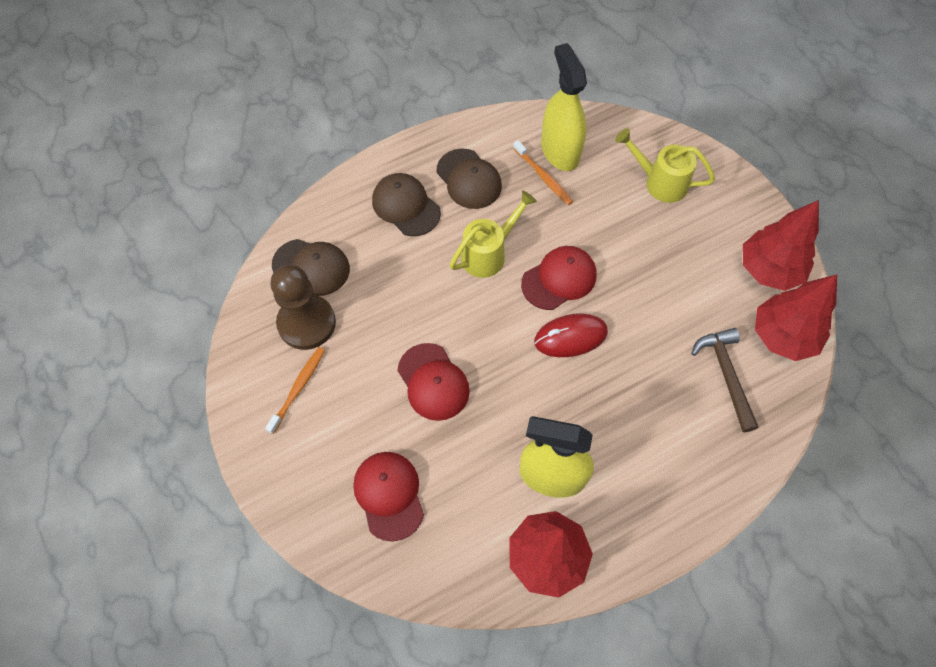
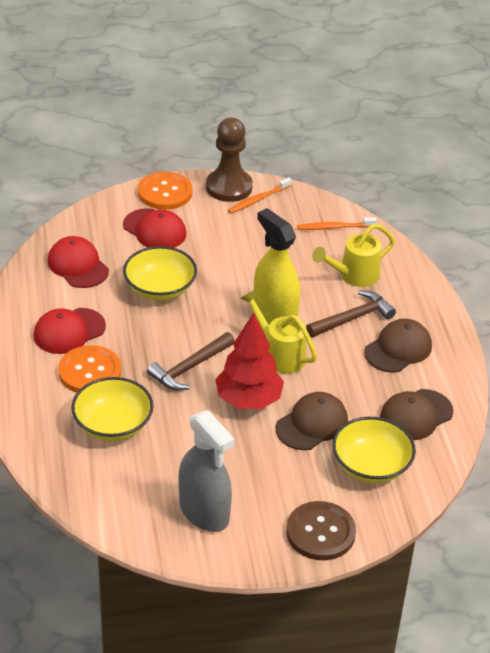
brown button: 0 -> 1
brown hammer: 1 -> 2
grey spray bottle: 0 -> 1
orange button: 0 -> 2
red mouse: 1 -> 0
red tree: 3 -> 1
yellow bowl: 0 -> 3
yellow spray bottle: 2 -> 1

